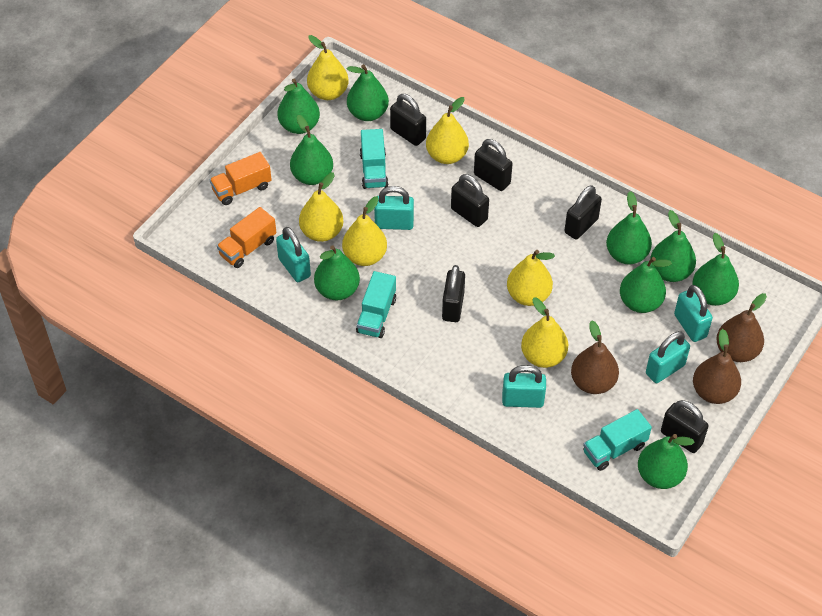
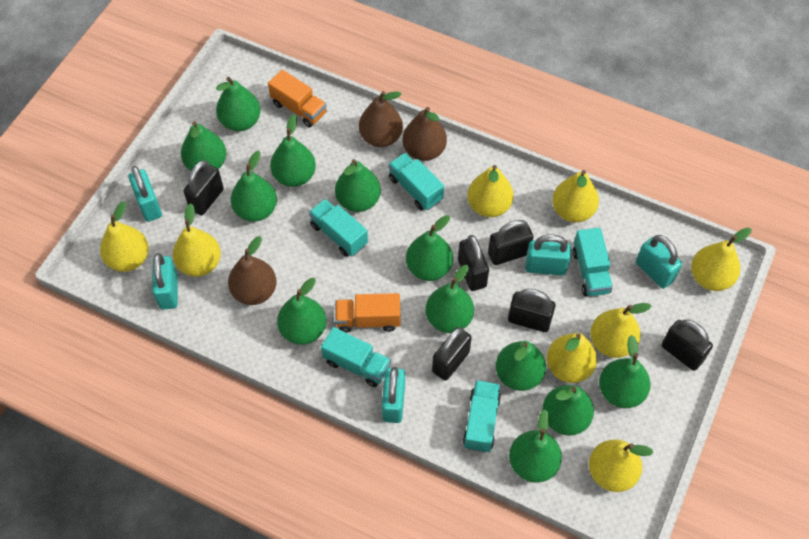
green pear: 9 -> 12
turquoise truck: 3 -> 5
yellow pear: 6 -> 8

